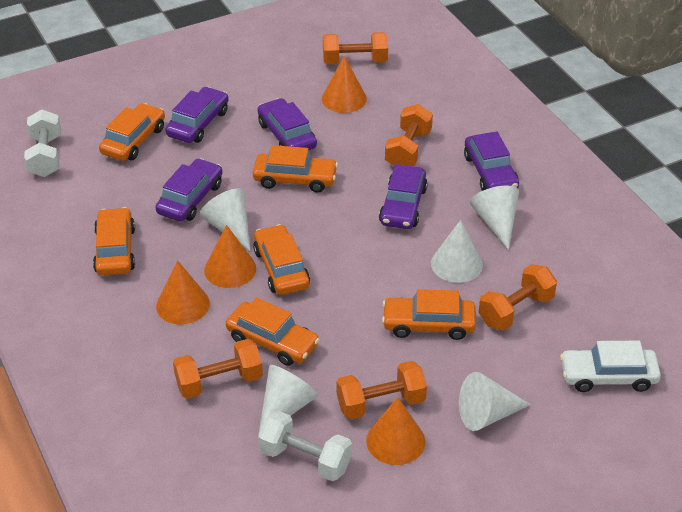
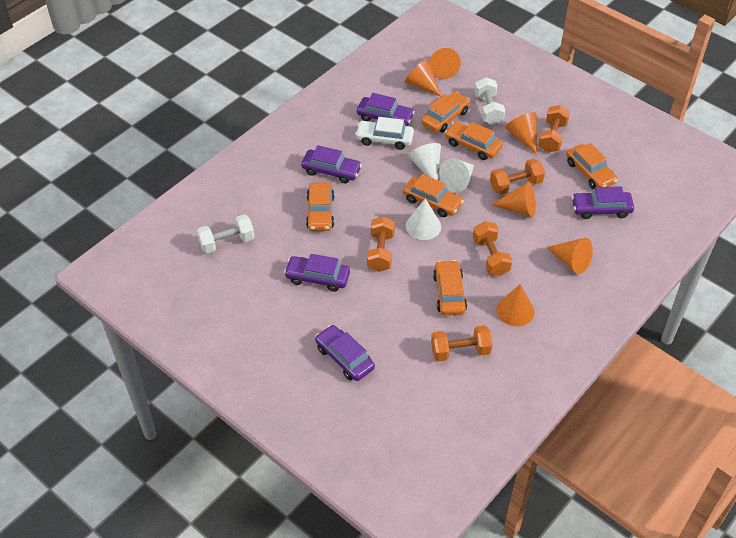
orange cone: 4 -> 6
white cone: 5 -> 3

